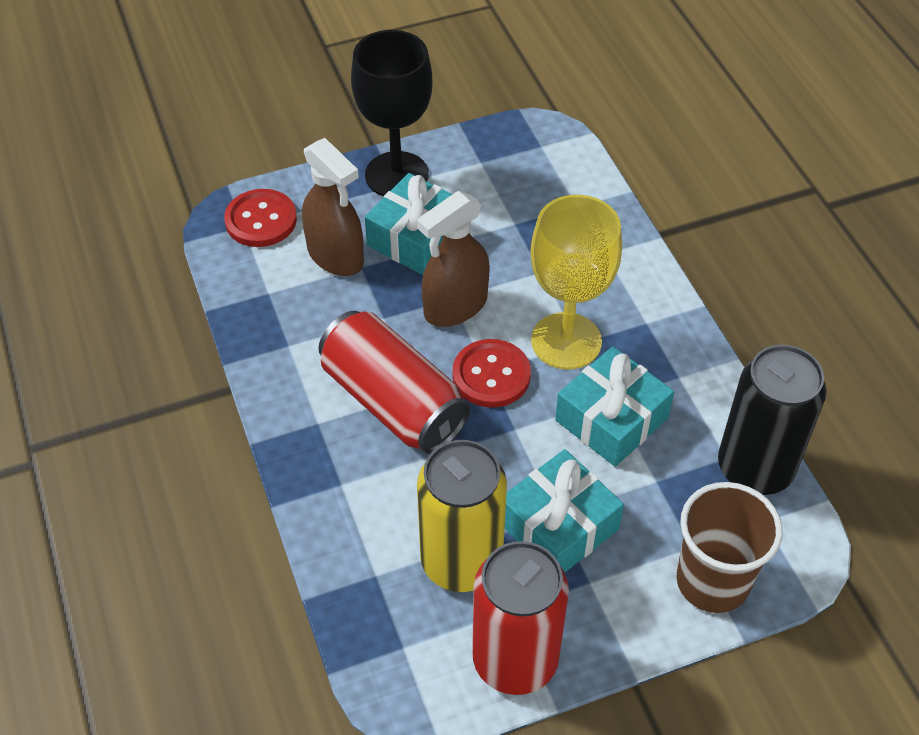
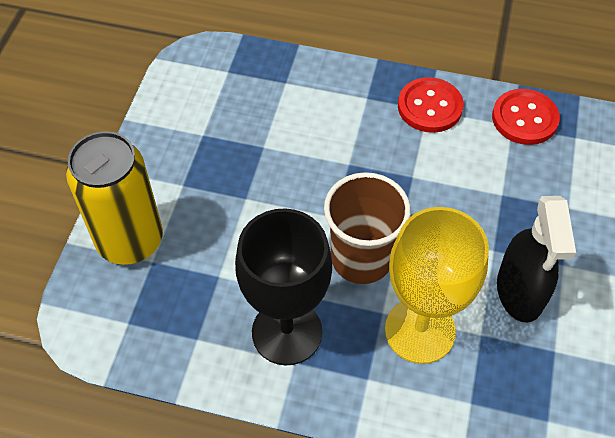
black can: 1 -> 0
black spray bottle: 0 -> 1
brown spray bottle: 2 -> 0
red can: 2 -> 0
turquoise gift: 3 -> 0

